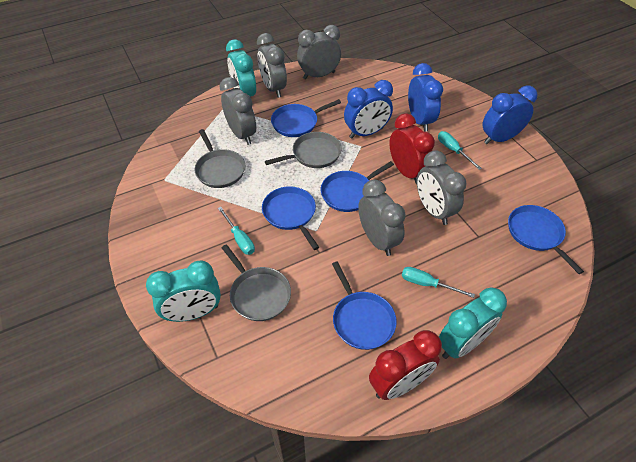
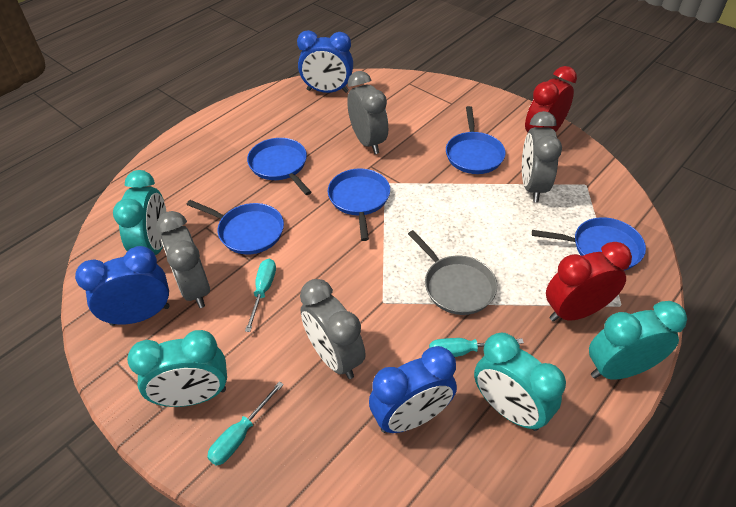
grey clock: 5 -> 4
grey pan: 3 -> 1
turquoise clock: 3 -> 4

